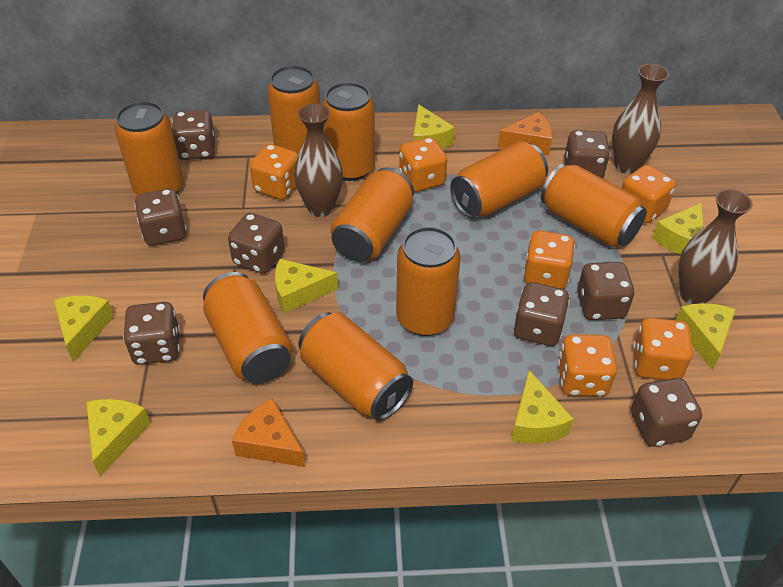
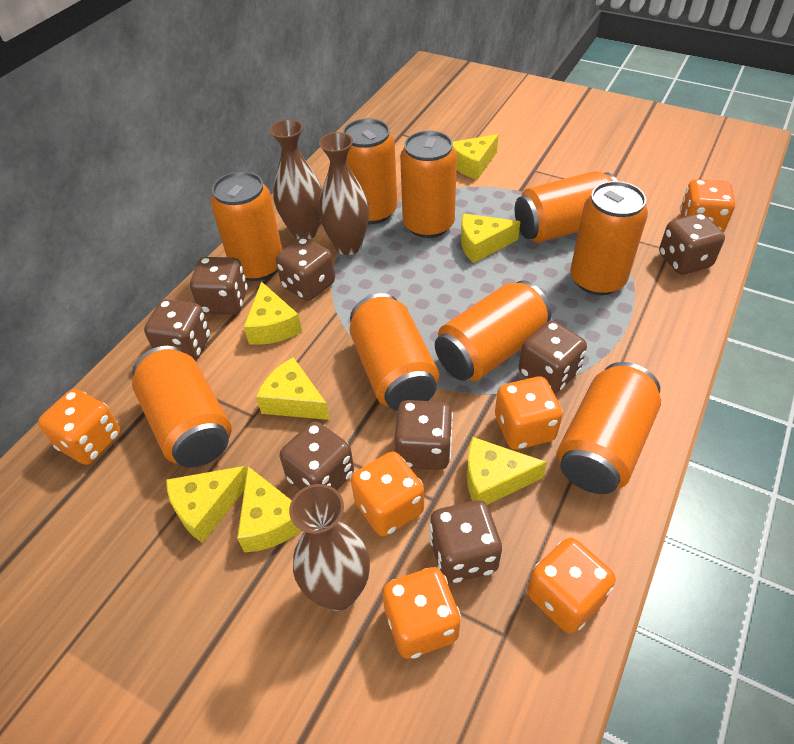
orange cheese: 2 -> 0

